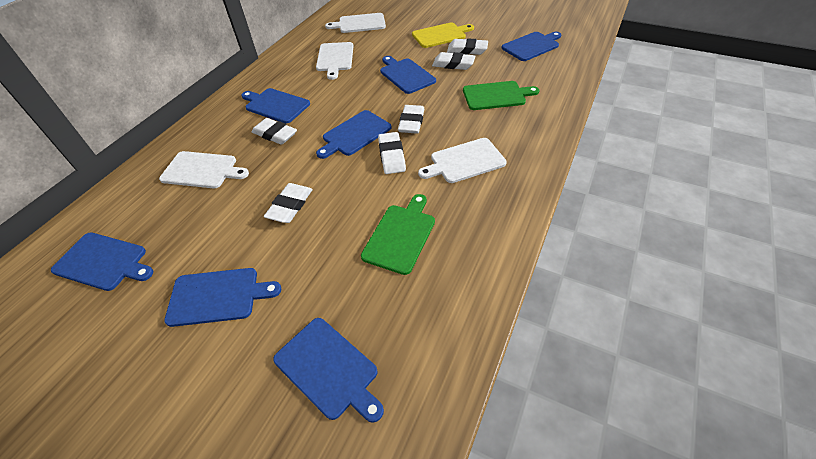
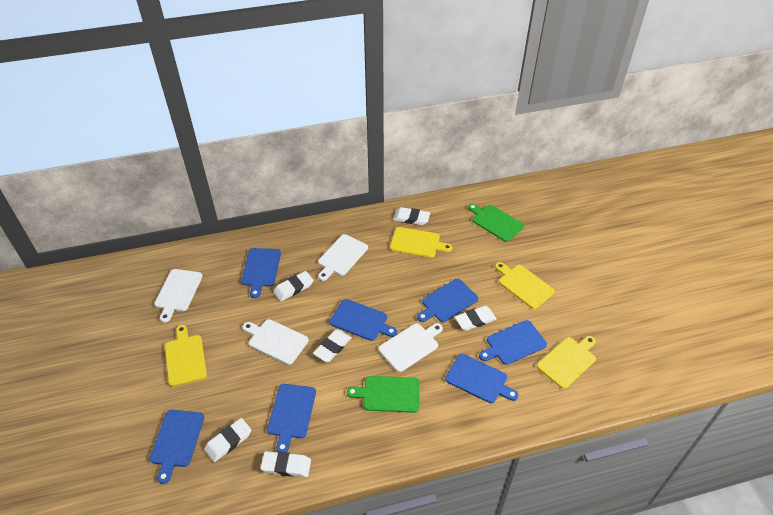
yellow cutting board: 1 -> 4

